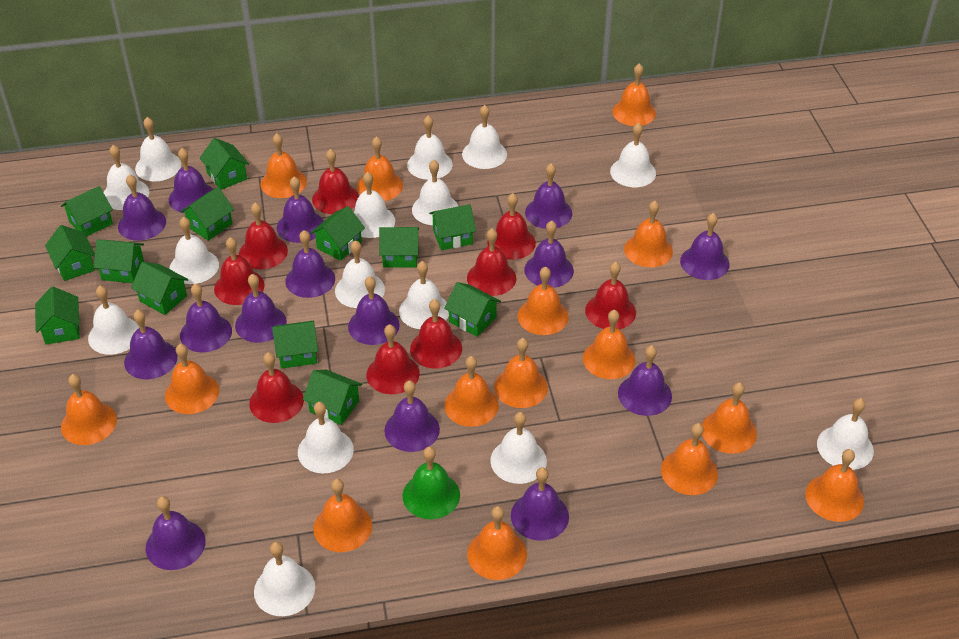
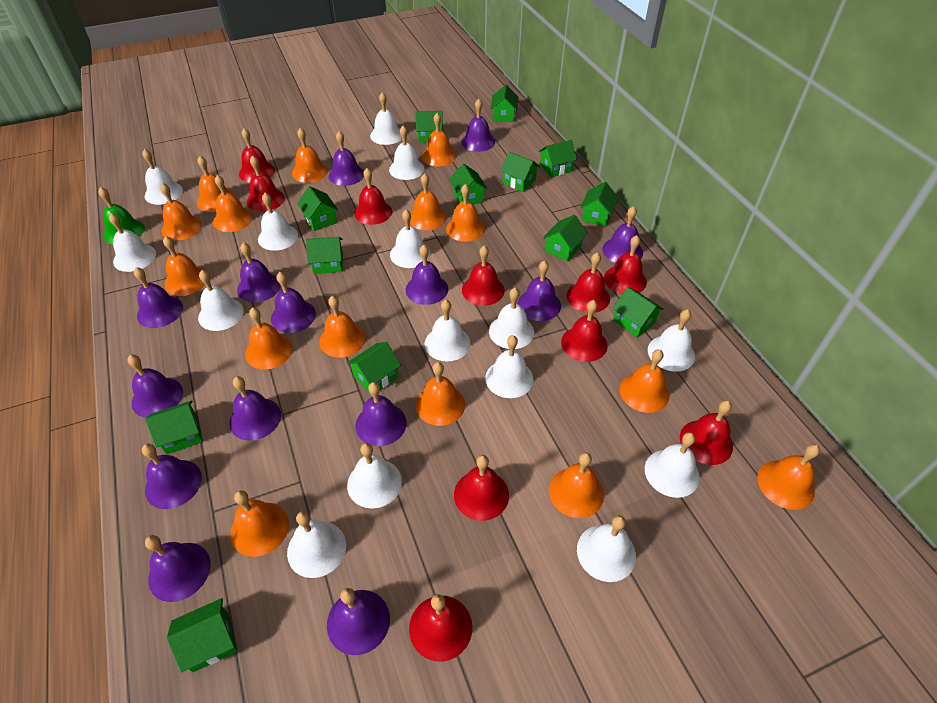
purple bell: 15 -> 14
red bell: 9 -> 10

